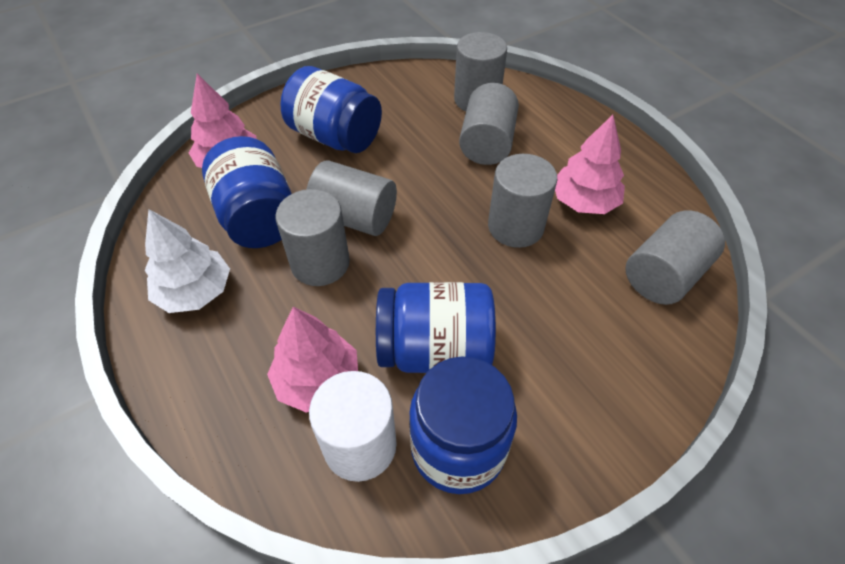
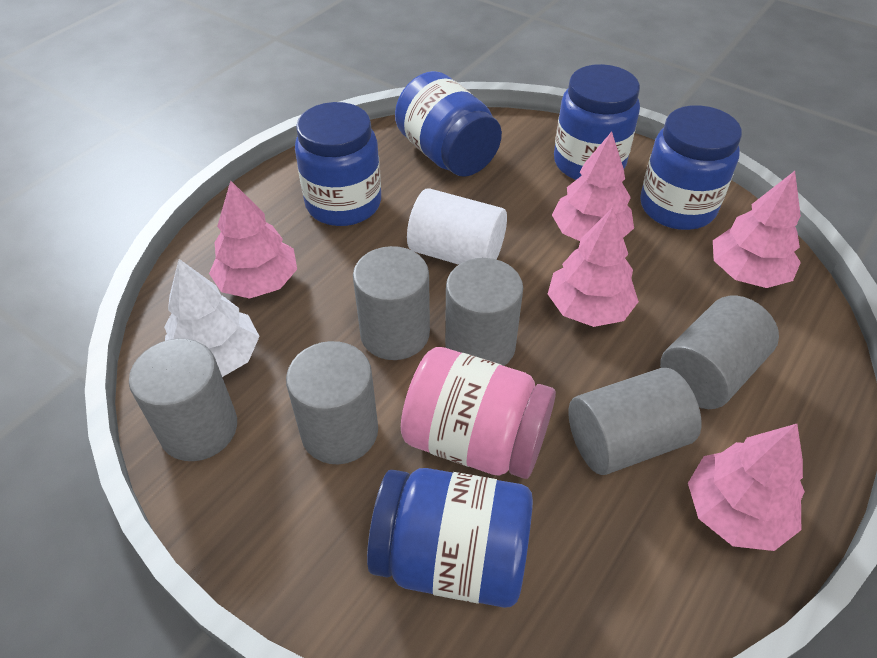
blue jar: 4 -> 5
pink jar: 0 -> 1
pink tree: 3 -> 5

